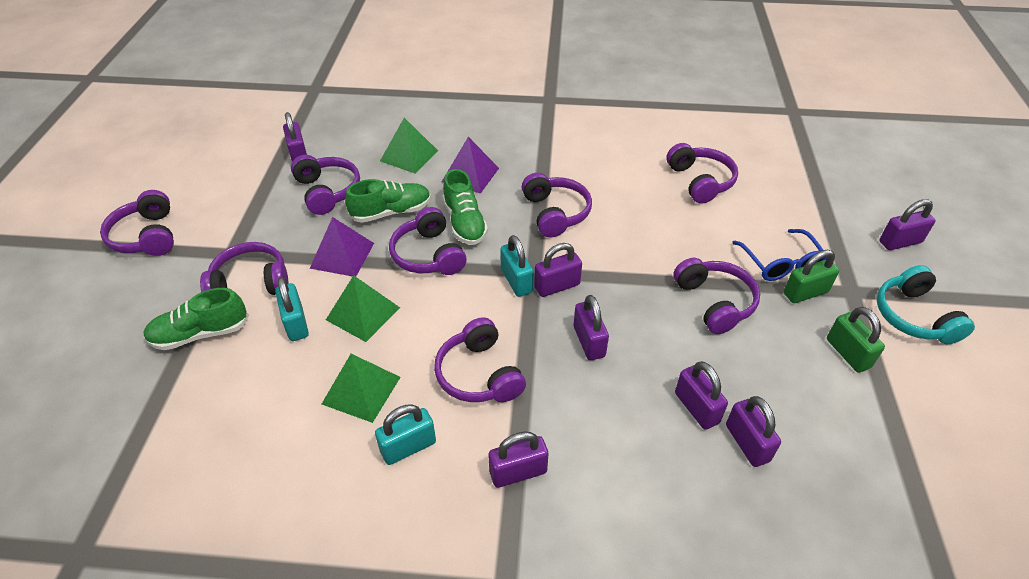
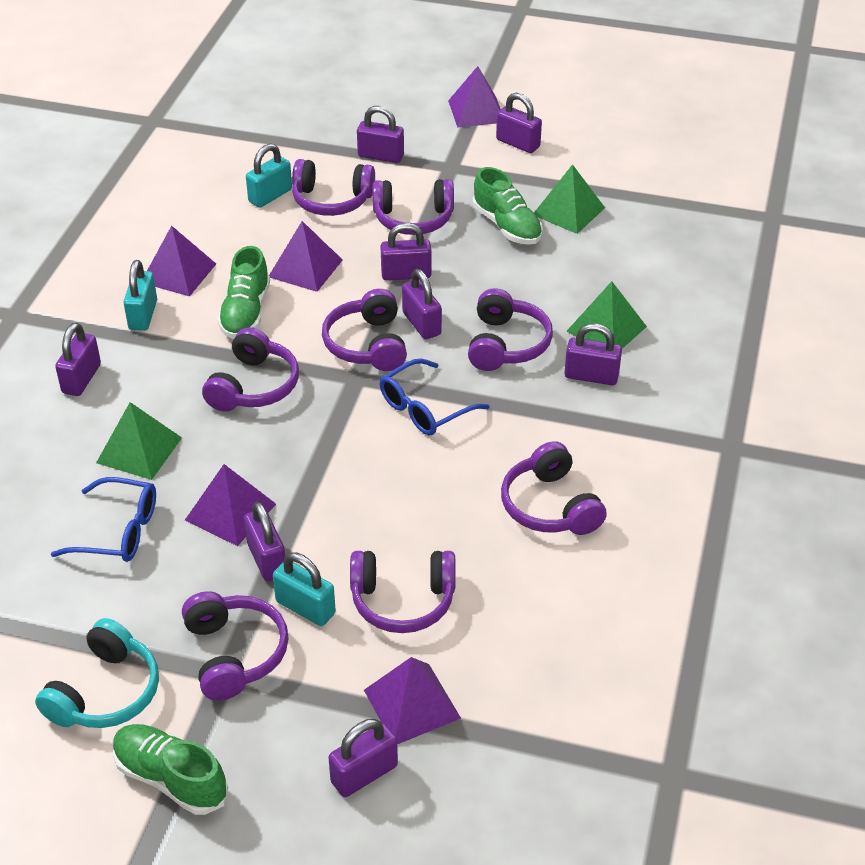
blue glasses: 1 -> 2
green padlock: 2 -> 0
purple padlock: 7 -> 8
purple pyramid: 2 -> 5

